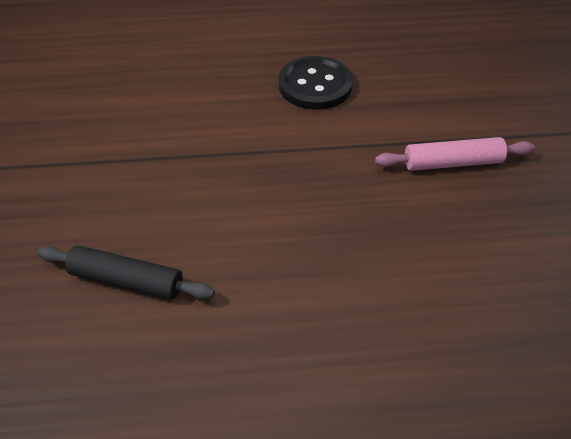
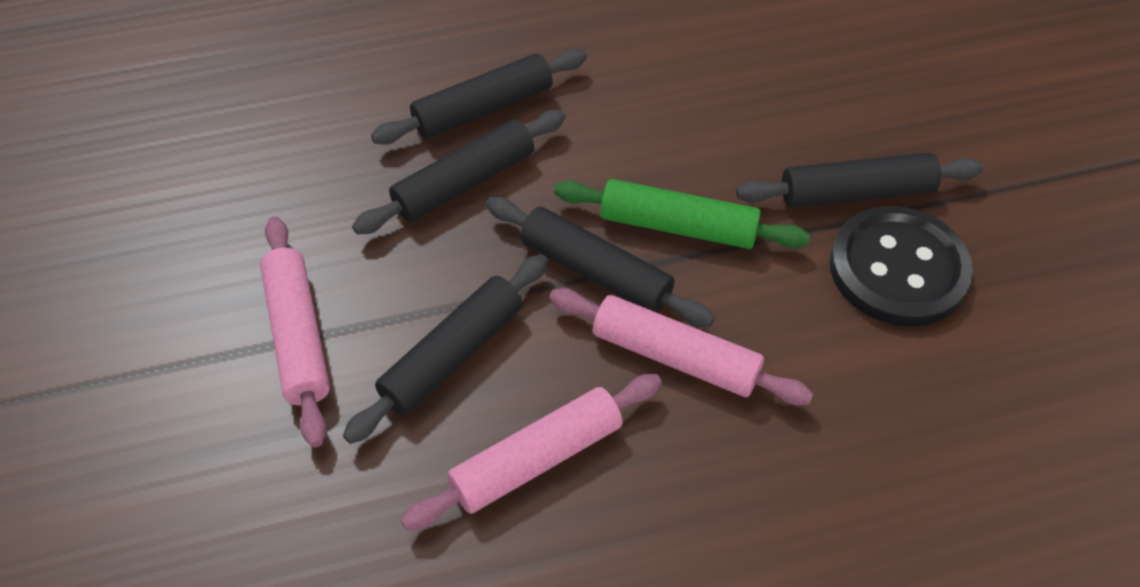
black rolling pin: 1 -> 5
green rolling pin: 0 -> 1
pink rolling pin: 1 -> 3

